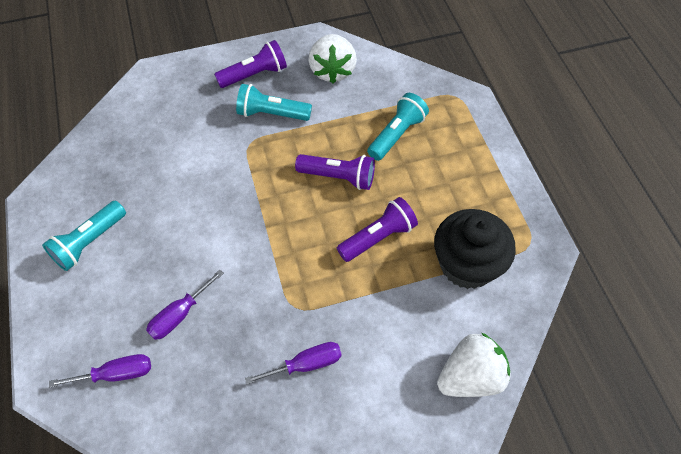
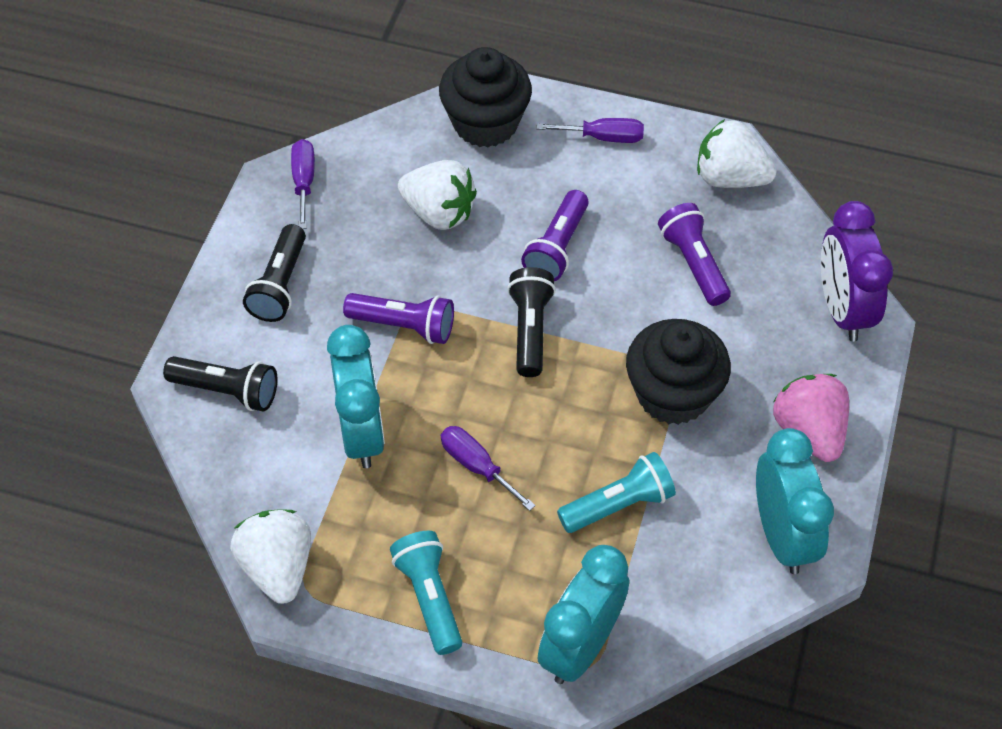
black cupcake: 1 -> 2
black flashlight: 0 -> 3
pink strawberry: 0 -> 1
purple clock: 0 -> 1
turquoise clock: 0 -> 3
turquoise flashlight: 3 -> 2
white strawberry: 2 -> 3

